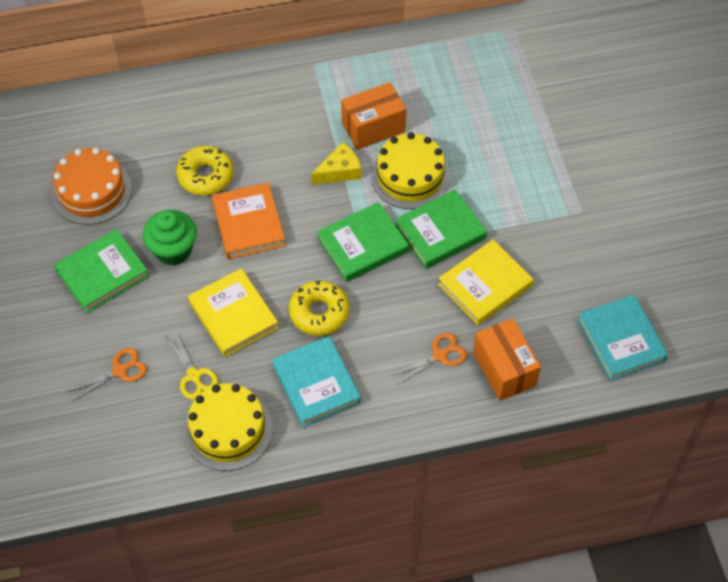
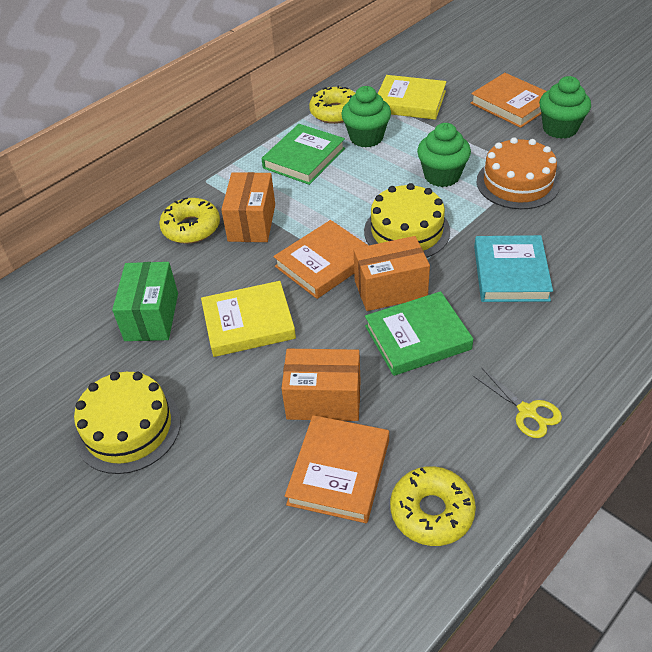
green book: 3 -> 2
green box: 0 -> 1
green cupcake: 1 -> 3
orange book: 1 -> 3
orange box: 2 -> 3
orange scissors: 2 -> 0
turquoise book: 2 -> 1
yellow cheese: 1 -> 0
yellow donut: 2 -> 3

